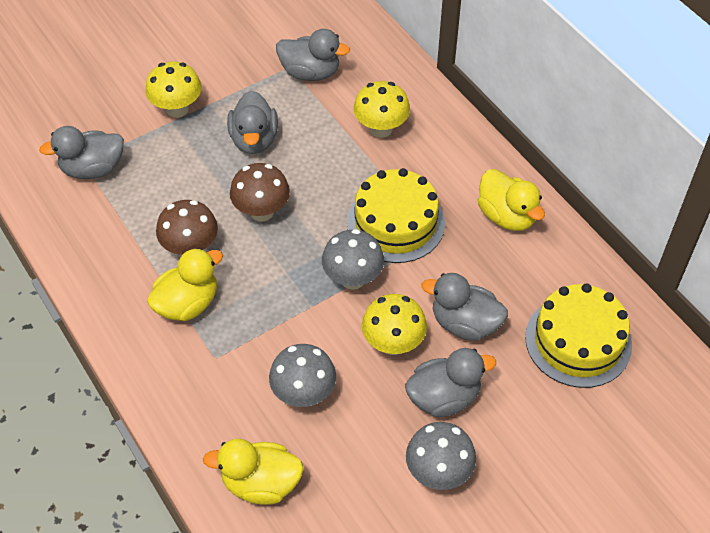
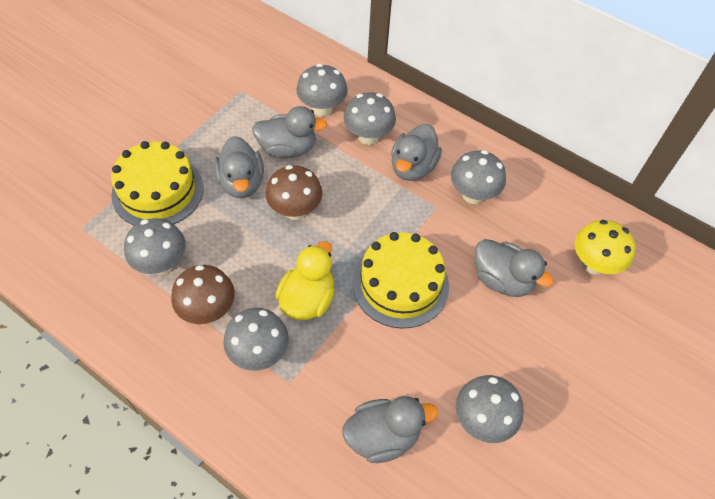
grey mushroom: 3 -> 6
yellow duck: 3 -> 1
yellow mushroom: 3 -> 1

